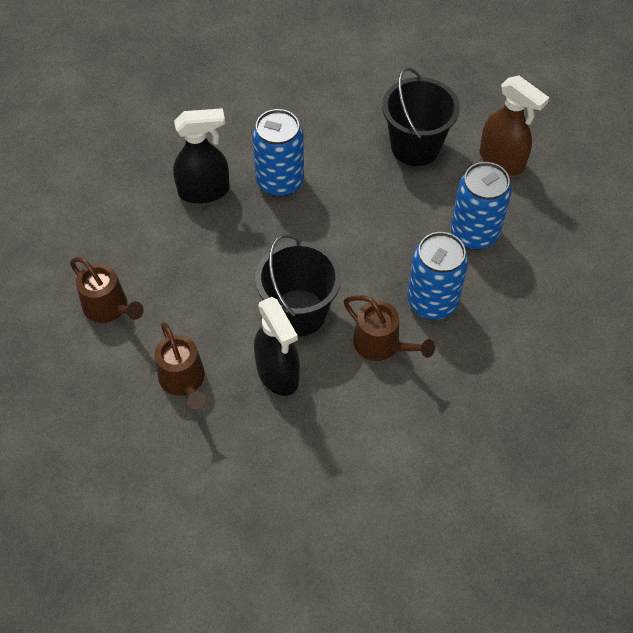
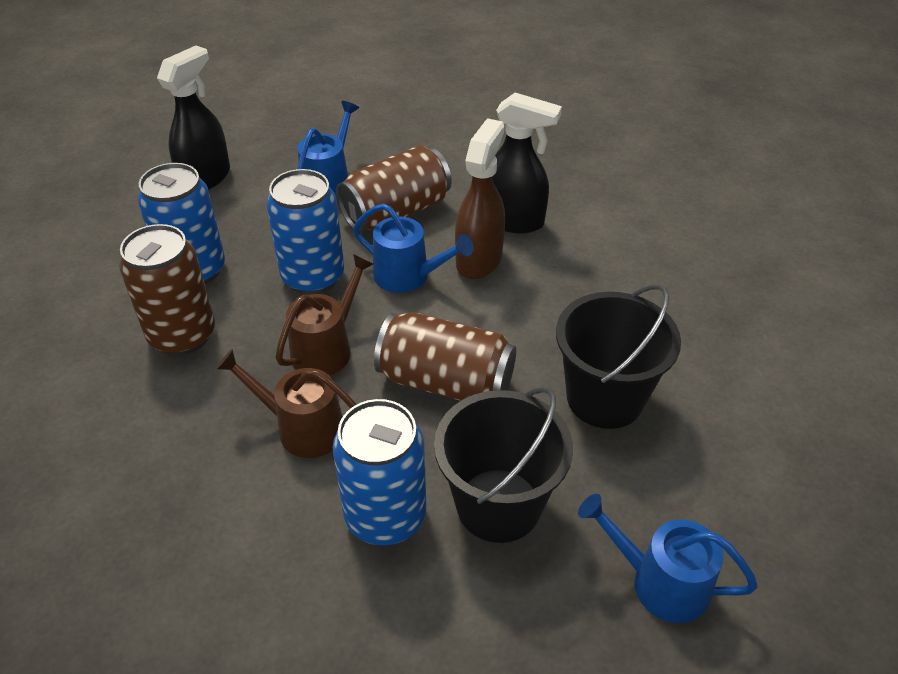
blue watering can: 0 -> 3
brown can: 0 -> 3
brown watering can: 3 -> 2

